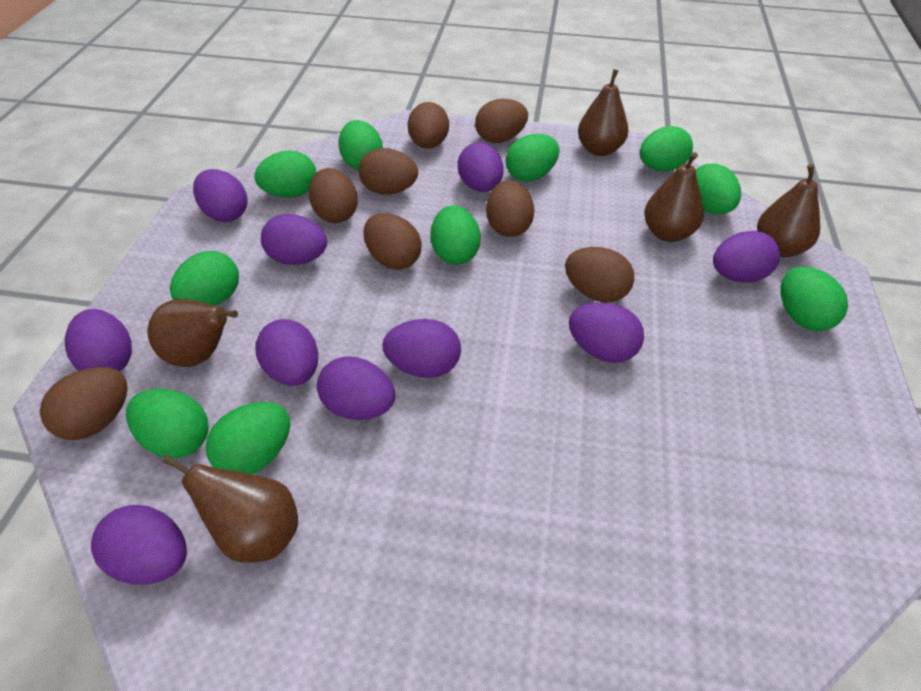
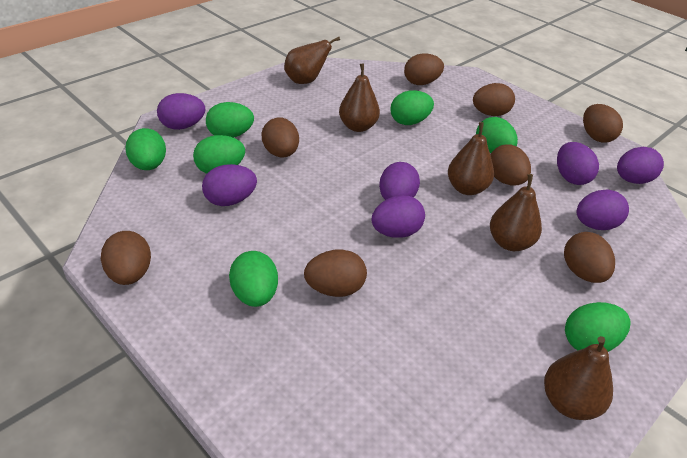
green egg: 10 -> 7
purple egg: 10 -> 7

